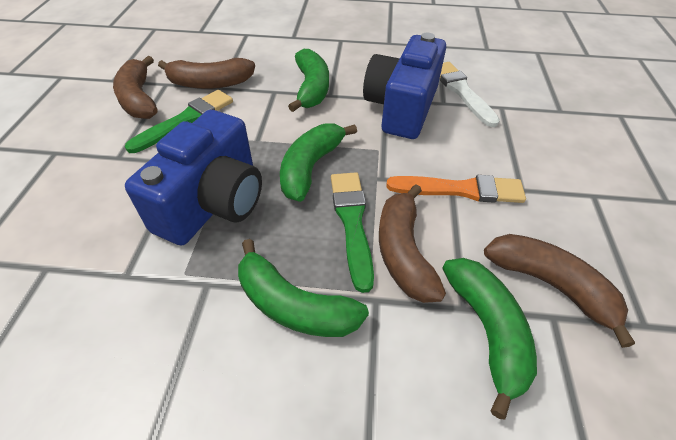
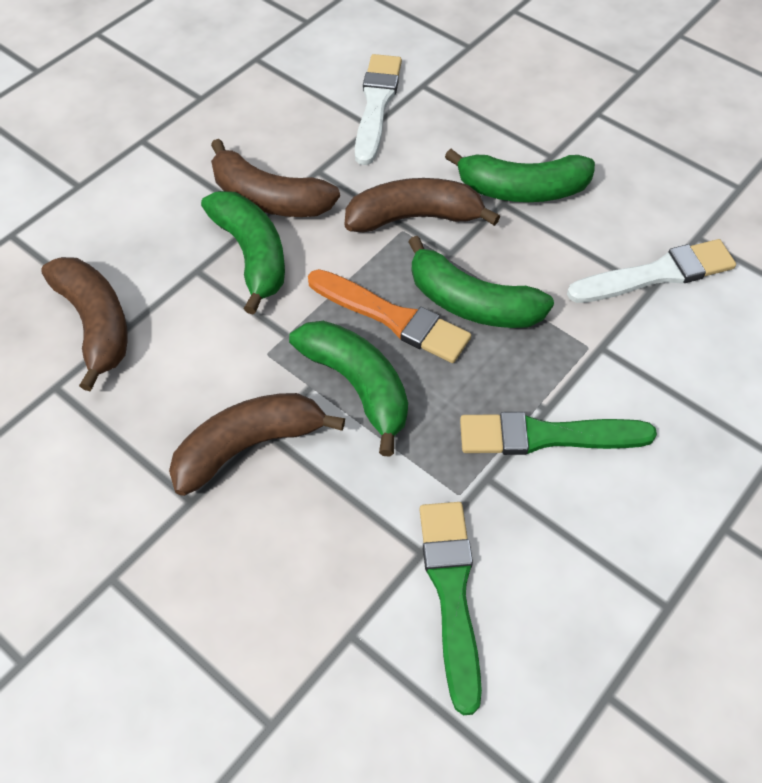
blue camera: 2 -> 0
white brush: 1 -> 2

